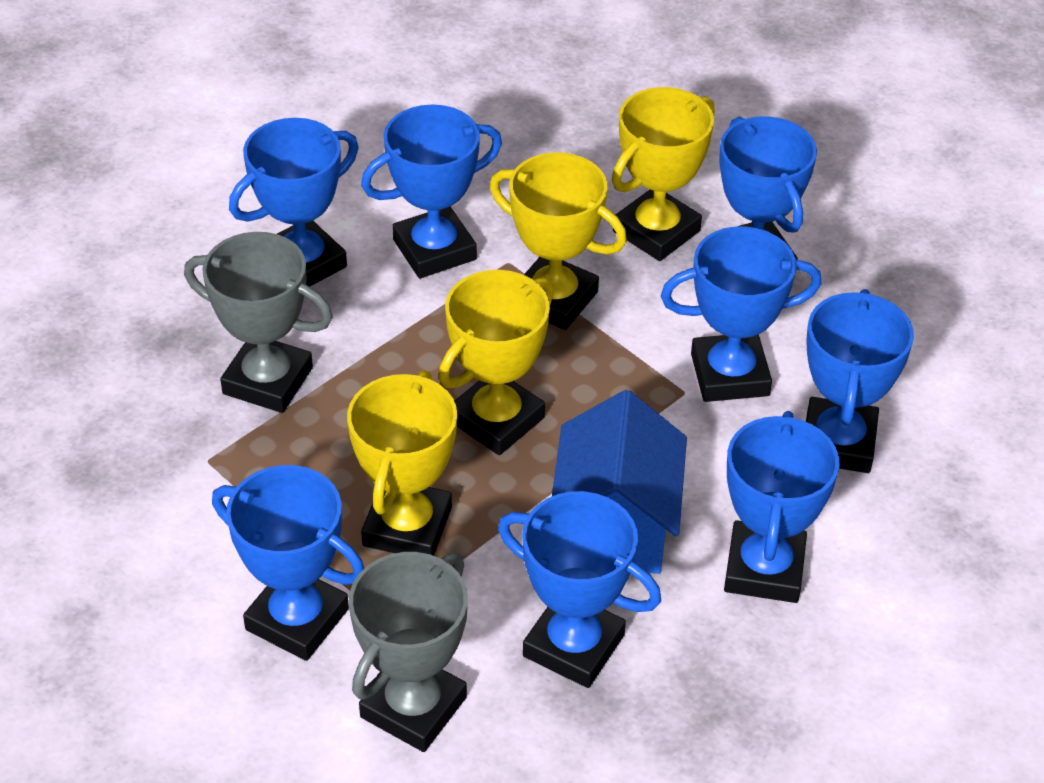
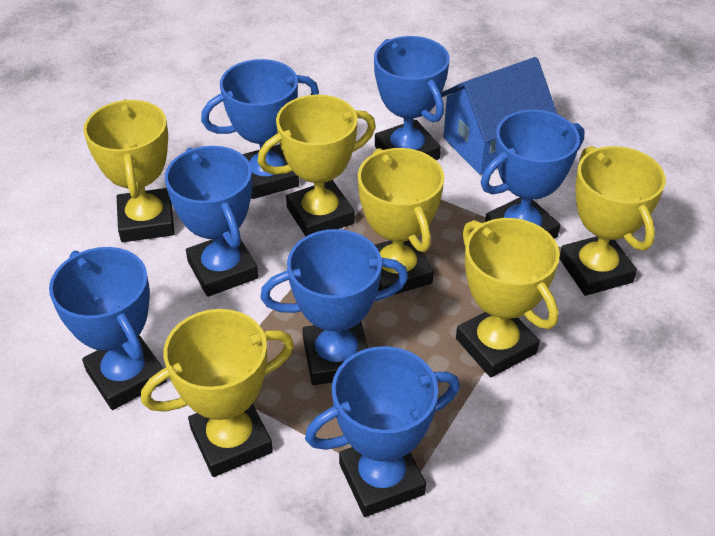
blue trophy: 8 -> 7
grey trophy: 2 -> 0
yellow trophy: 4 -> 6

